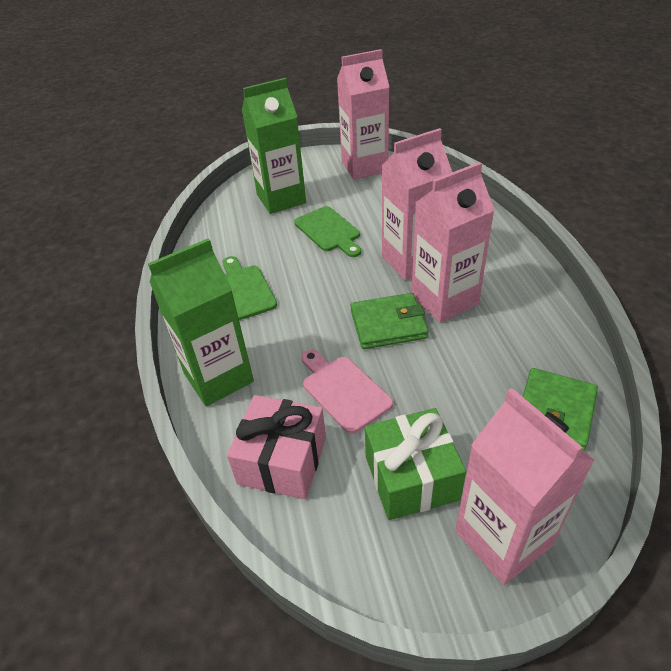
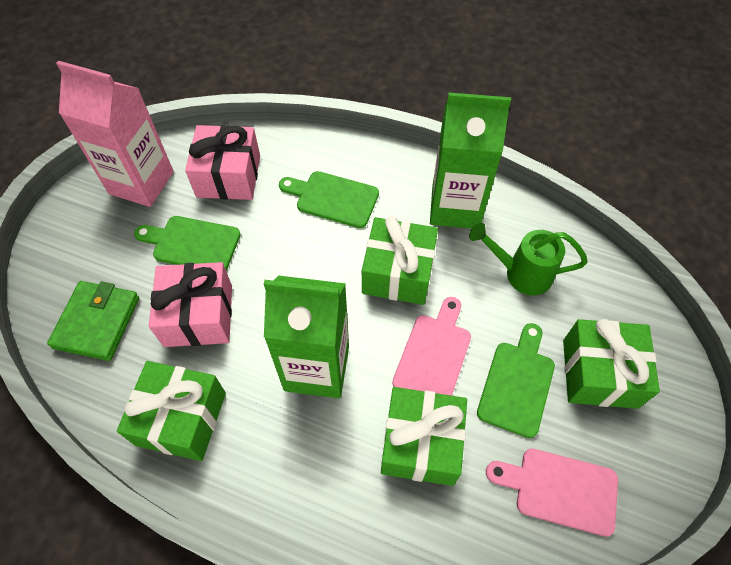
green cutting board: 2 -> 3
green gift: 1 -> 4
green wallet: 2 -> 1
green watering can: 0 -> 1
pink carton: 4 -> 1
pink cutting board: 1 -> 2
pink gift: 1 -> 2

